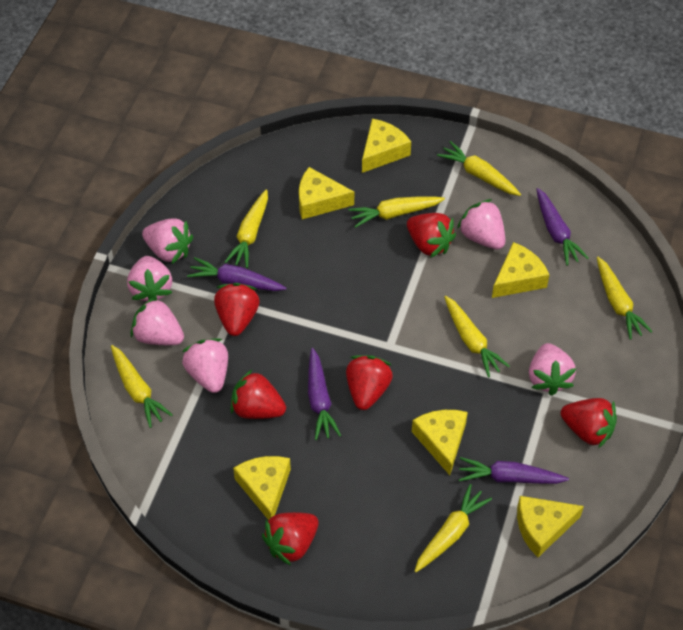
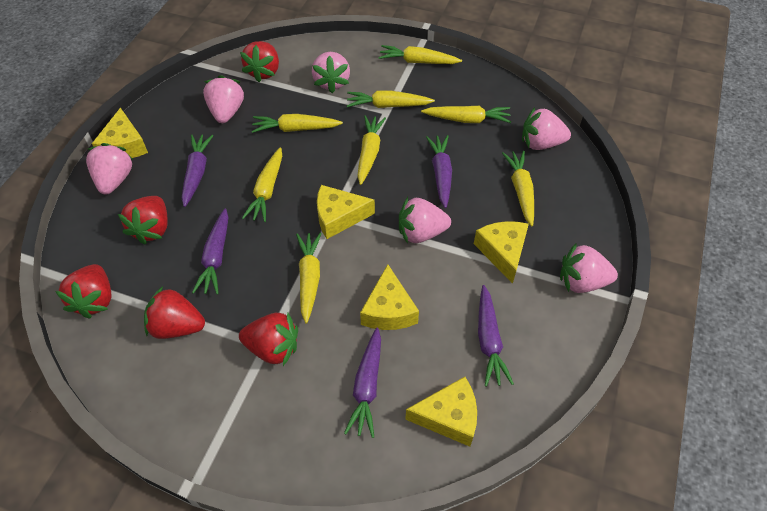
purple carrot: 4 -> 5
red strawberry: 6 -> 5
yellow carrot: 7 -> 8
yellow cheese: 6 -> 5

